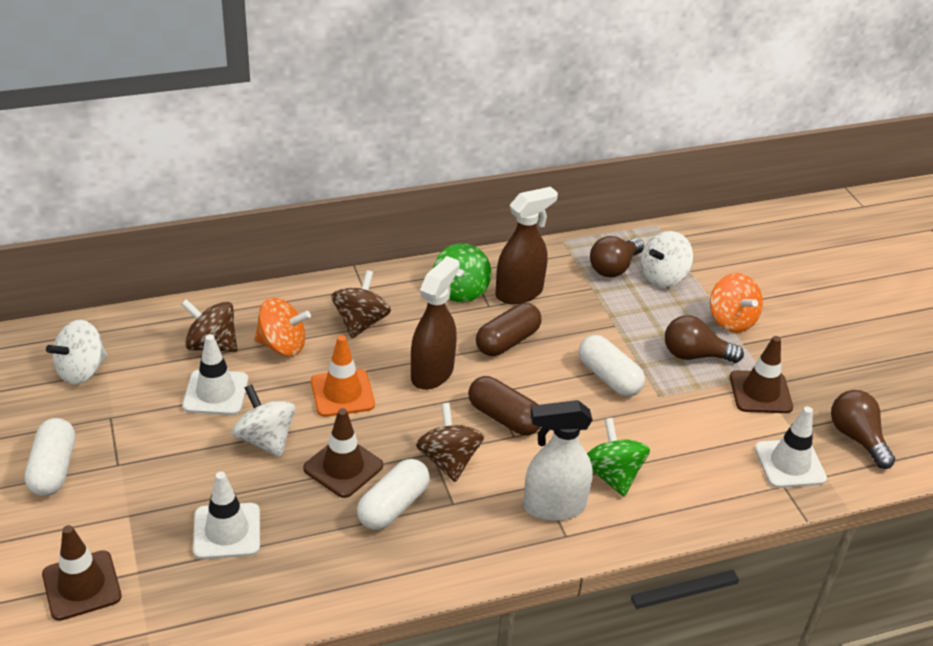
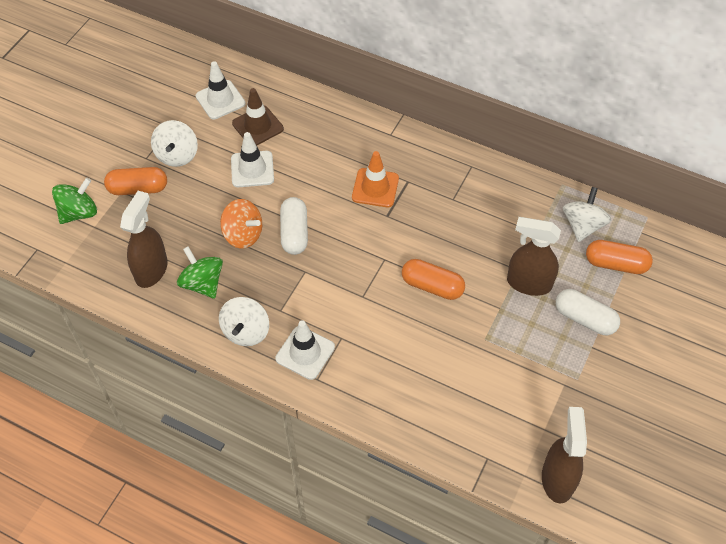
brown capsule: 2 -> 0
brown light bulb: 3 -> 0
brown spinning top: 3 -> 0
brown spray bottle: 2 -> 3
brown traffic cone: 3 -> 1
orange capsule: 0 -> 3
orange spinning top: 2 -> 1
white capsule: 3 -> 2
white spray bottle: 1 -> 0

